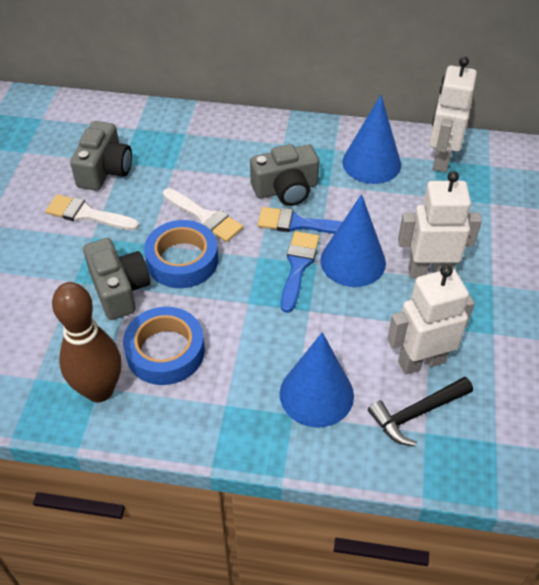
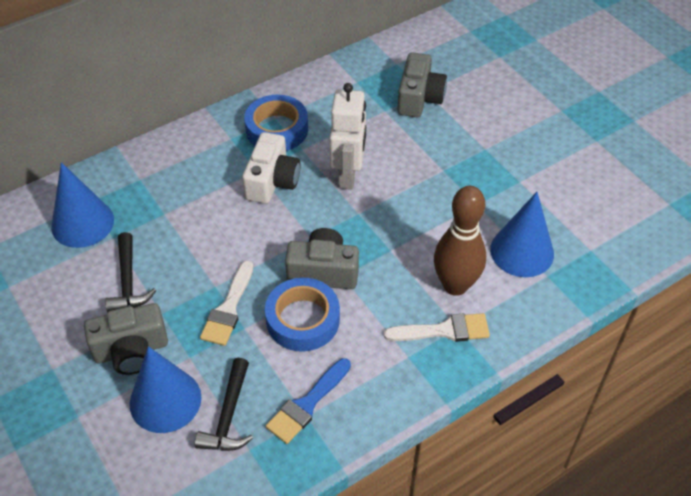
black hammer: 1 -> 2
blue brush: 2 -> 1
white camera: 0 -> 1
white robot: 3 -> 1

